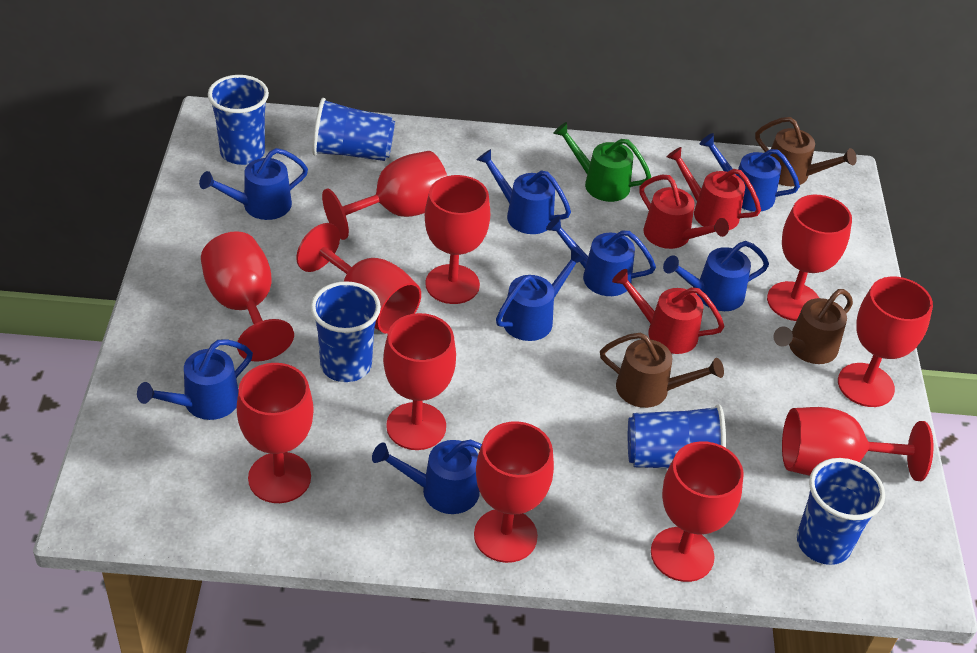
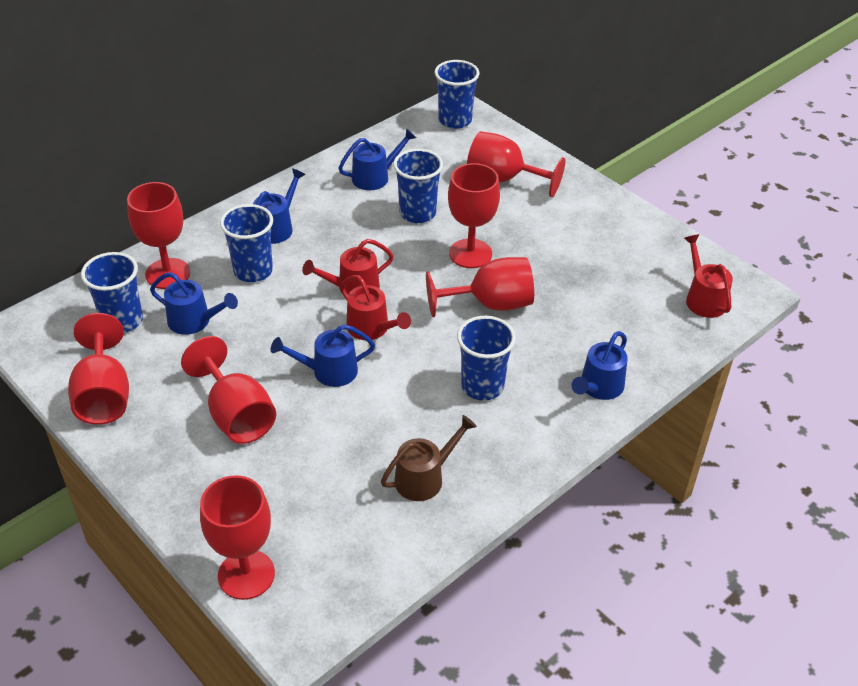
blue watering can: 8 -> 5
brown watering can: 3 -> 1
green watering can: 1 -> 0
red goblet: 11 -> 7

